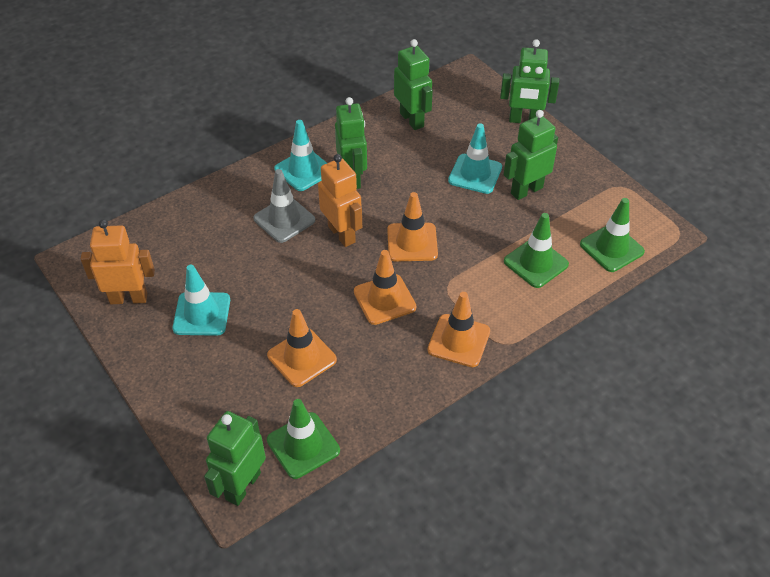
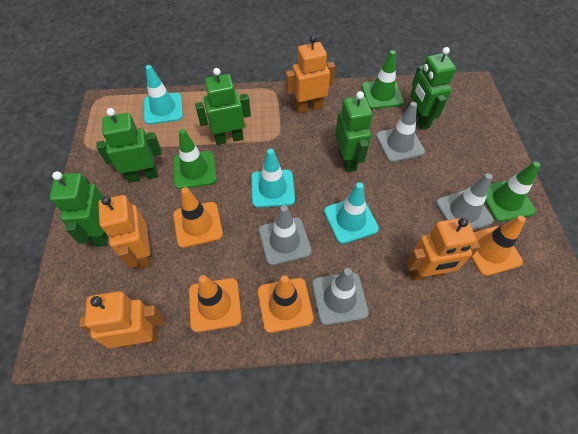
grey traffic cone: 1 -> 4
orange robot: 2 -> 4

